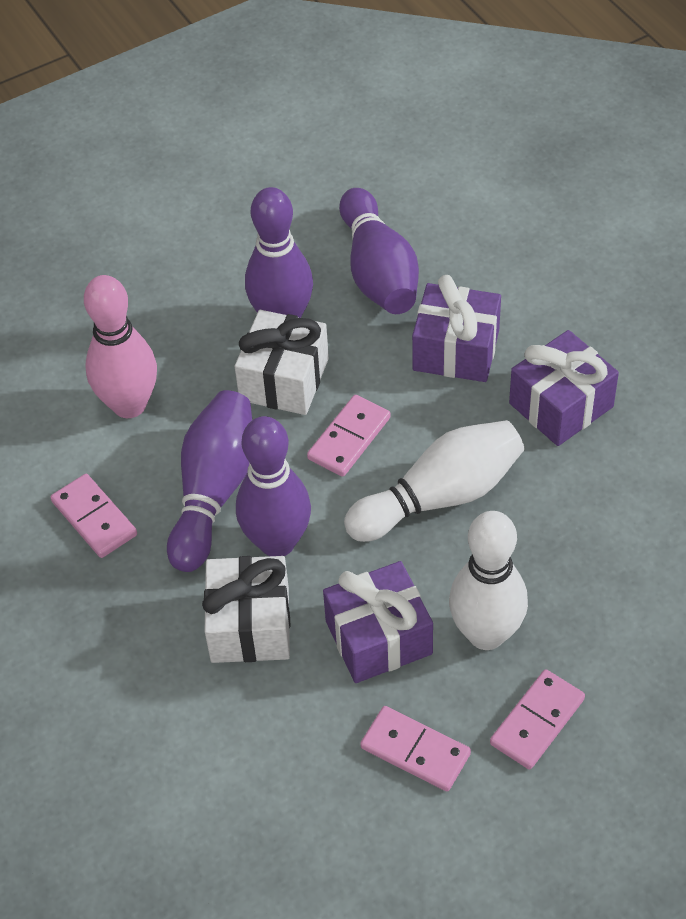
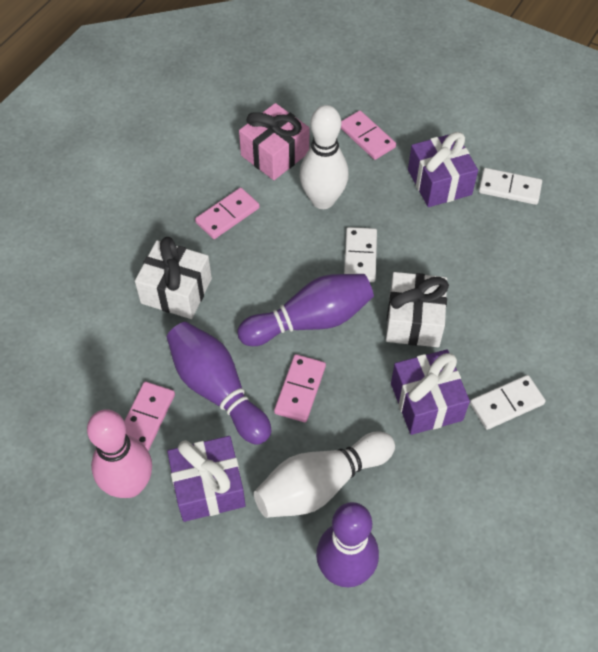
pink gift: 0 -> 1
purple bowling pin: 4 -> 3
white domino: 0 -> 3

